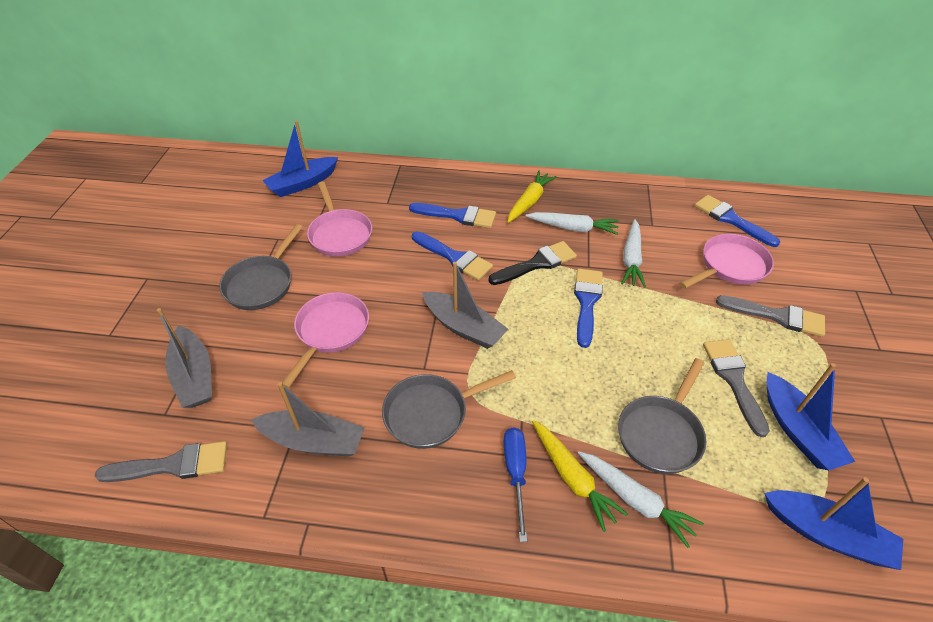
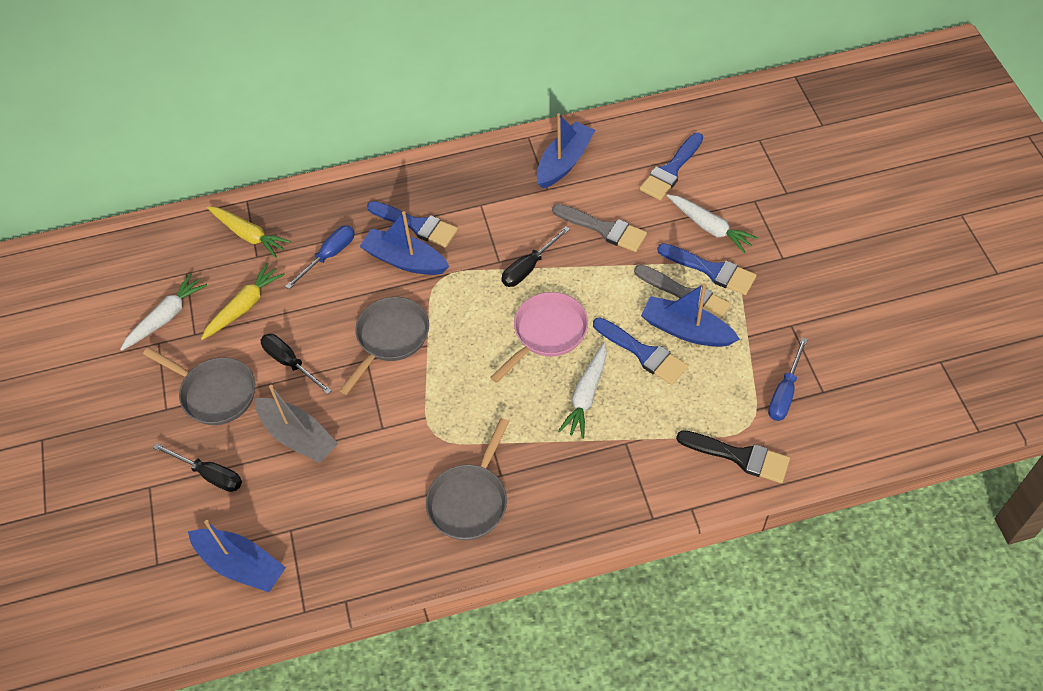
black screwdriver: 0 -> 3
blue boat: 3 -> 4
blue screwdriver: 1 -> 2
grey boat: 3 -> 1
grey brush: 3 -> 2
pink pan: 3 -> 1

